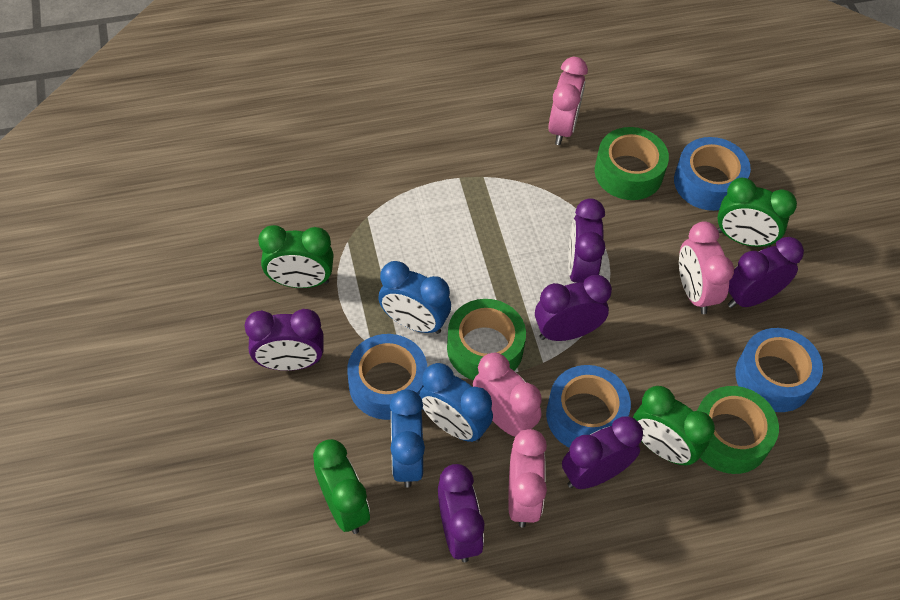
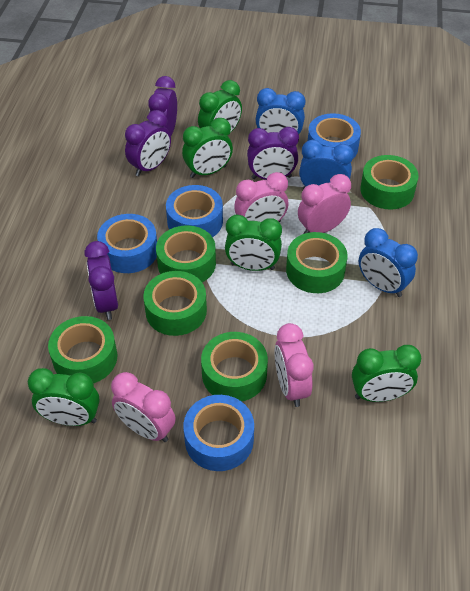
green clock: 4 -> 5
green tape: 3 -> 6
purple clock: 6 -> 4

